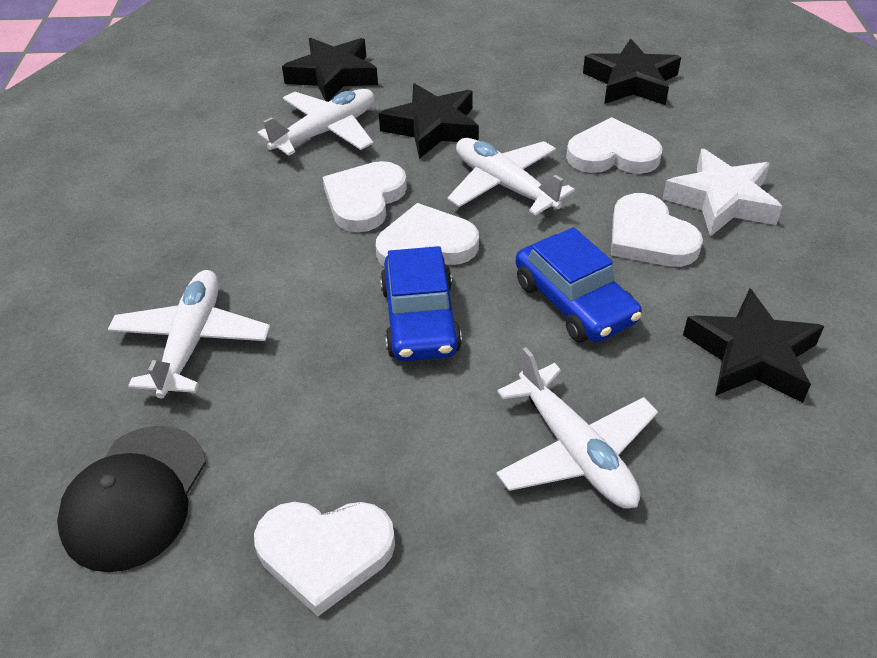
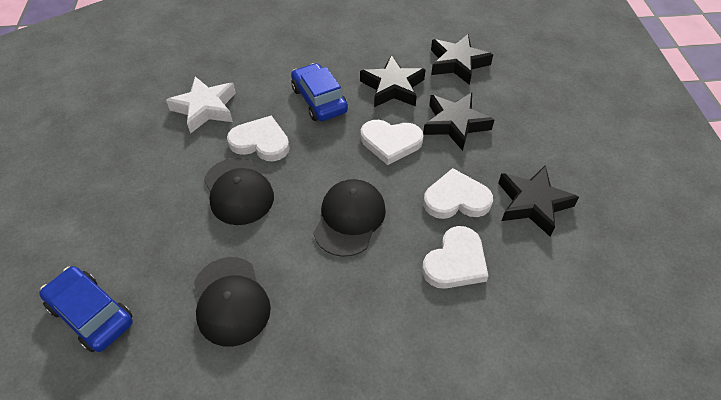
black cap: 1 -> 3
white heart: 5 -> 4
white plane: 4 -> 0

